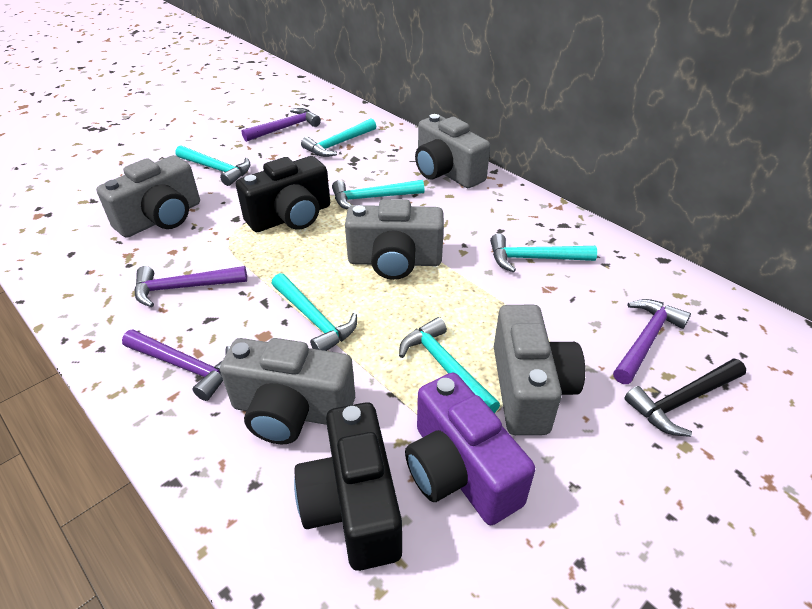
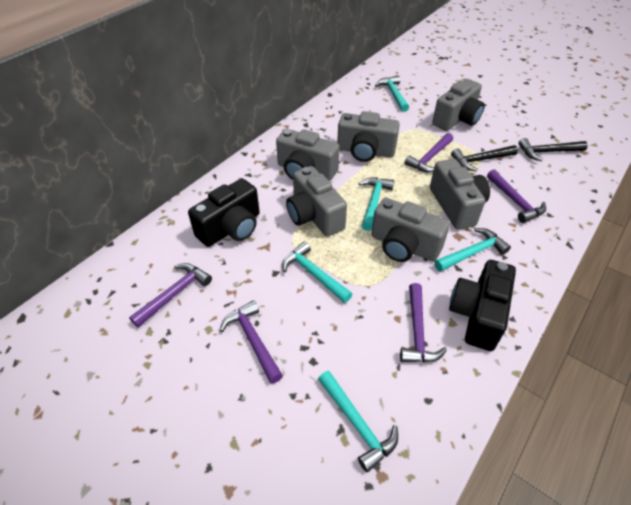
black hammer: 1 -> 2
grey camera: 5 -> 6
purple camera: 1 -> 0
purple hammer: 4 -> 5
turquoise hammer: 6 -> 5

